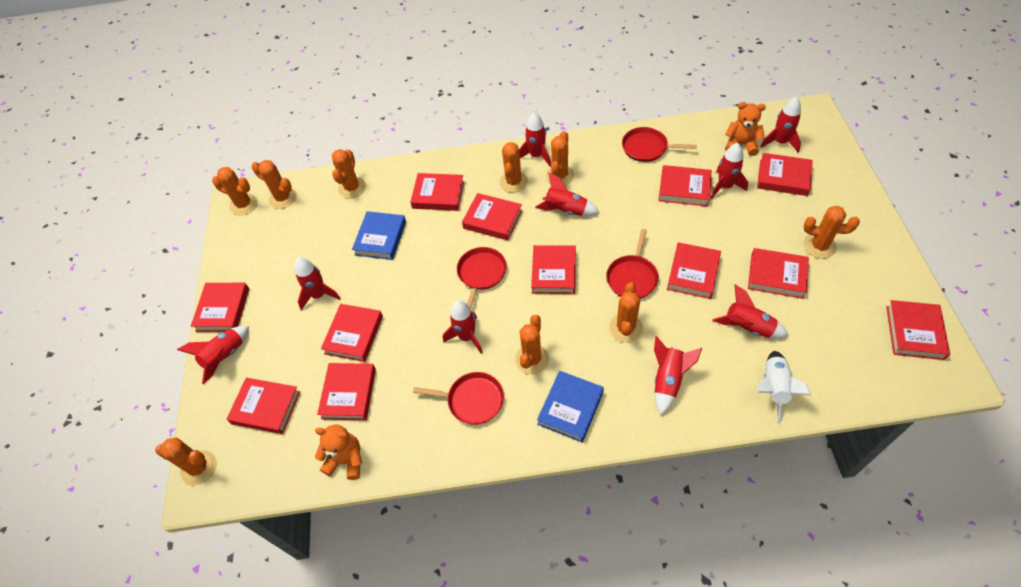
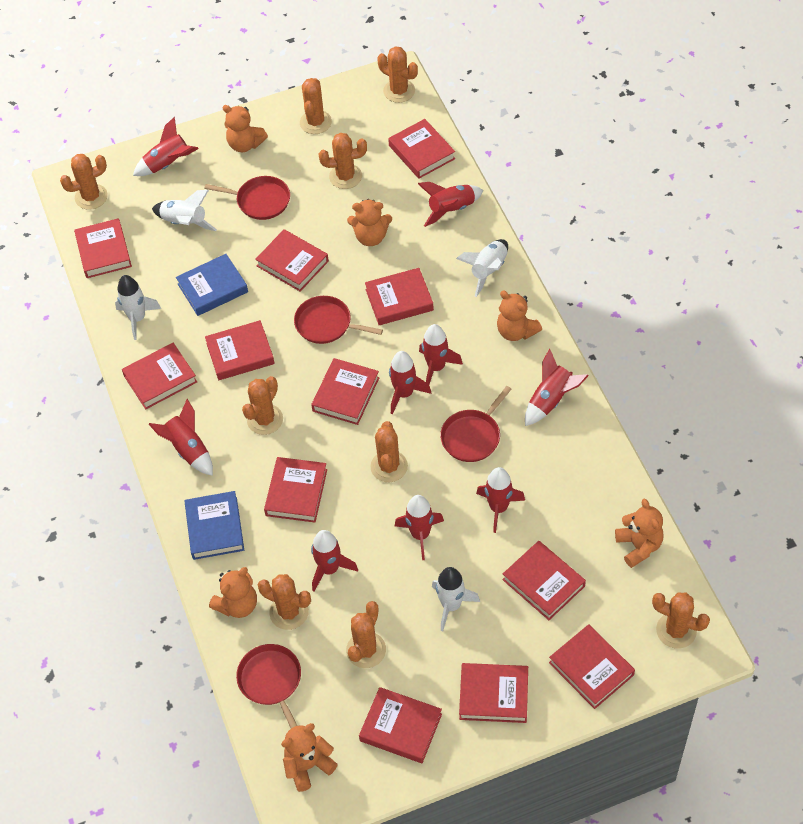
orange teddy bear: 2 -> 6
white rocket: 1 -> 4

